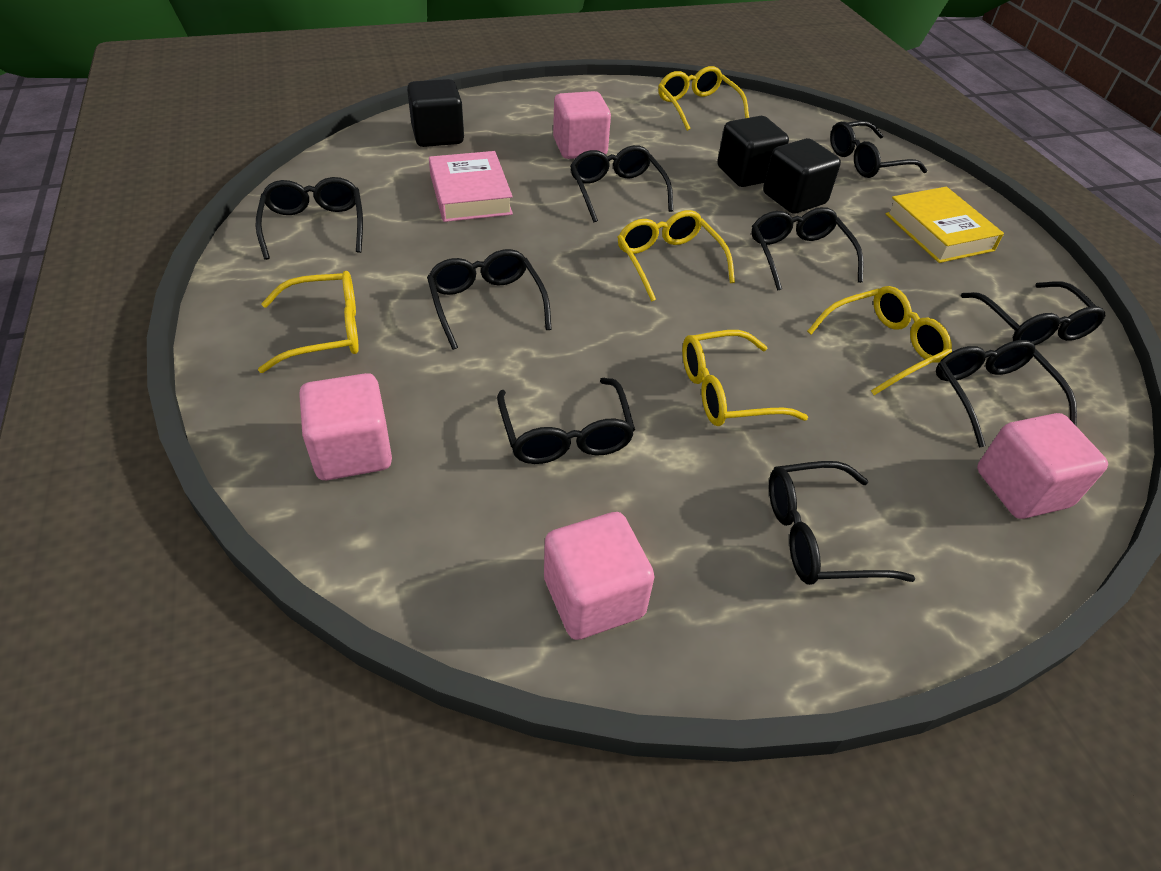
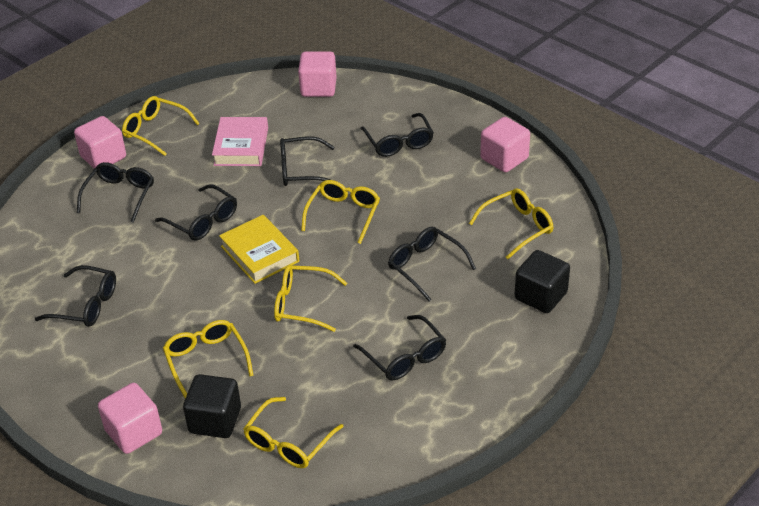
black cube: 3 -> 2
black glasses: 9 -> 7
yellow glasses: 5 -> 6

